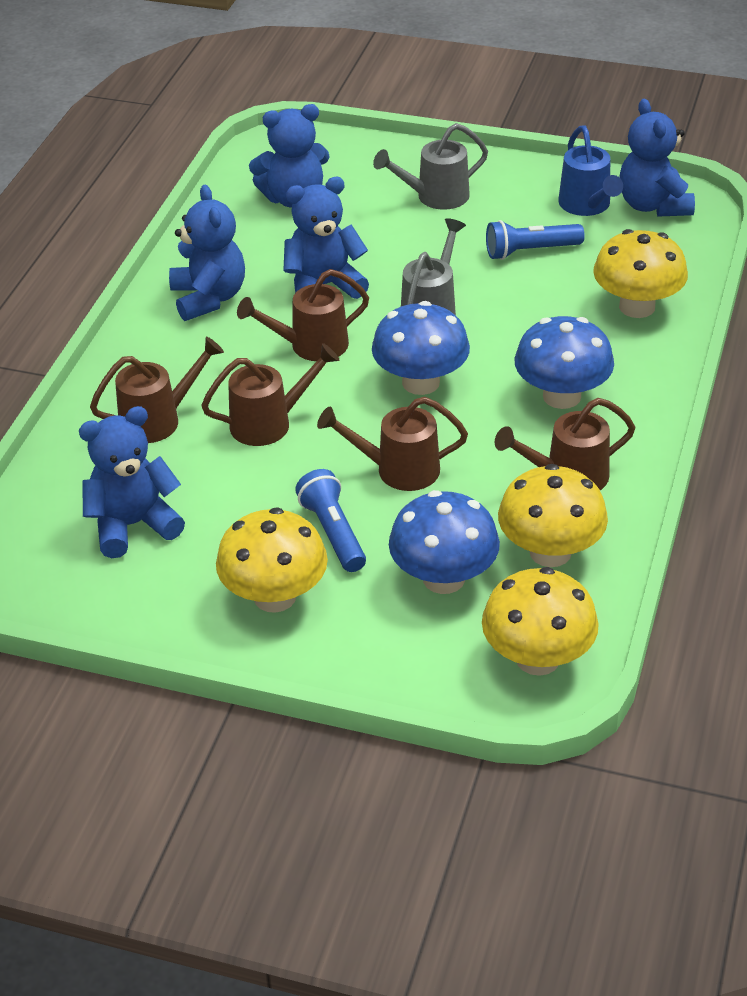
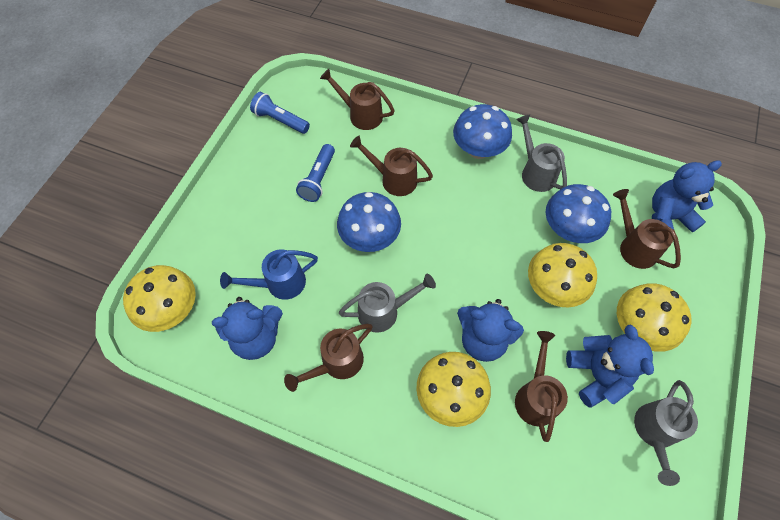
blue teddy bear: 5 -> 4
grey watering can: 2 -> 3

